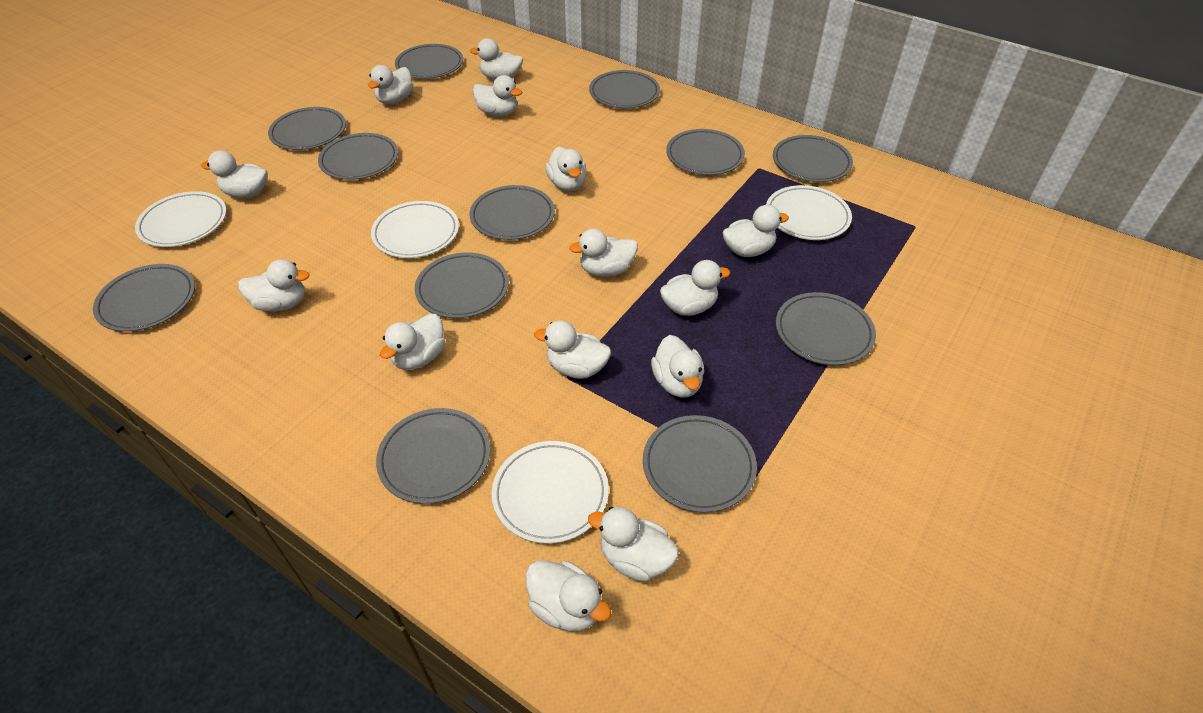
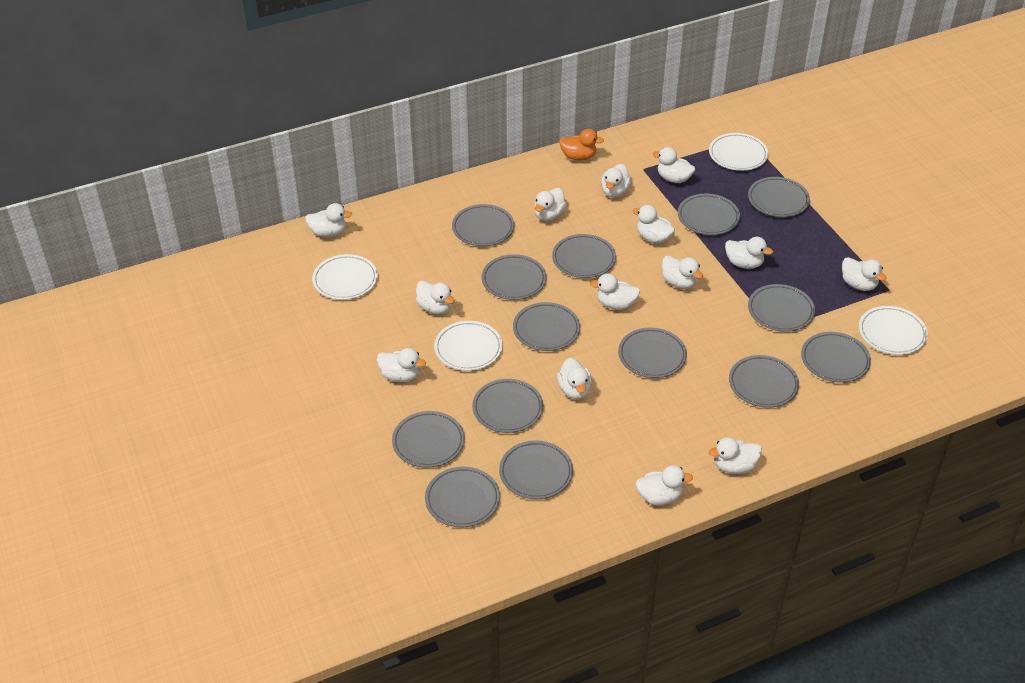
grey plate: 12 -> 14
orange duck: 0 -> 1

